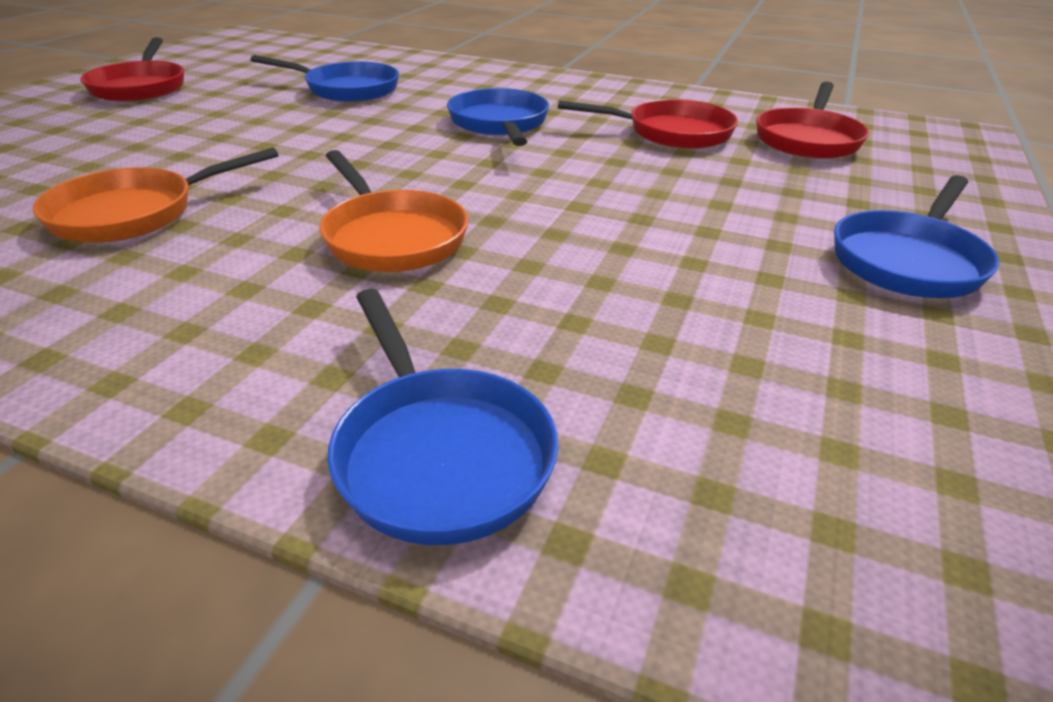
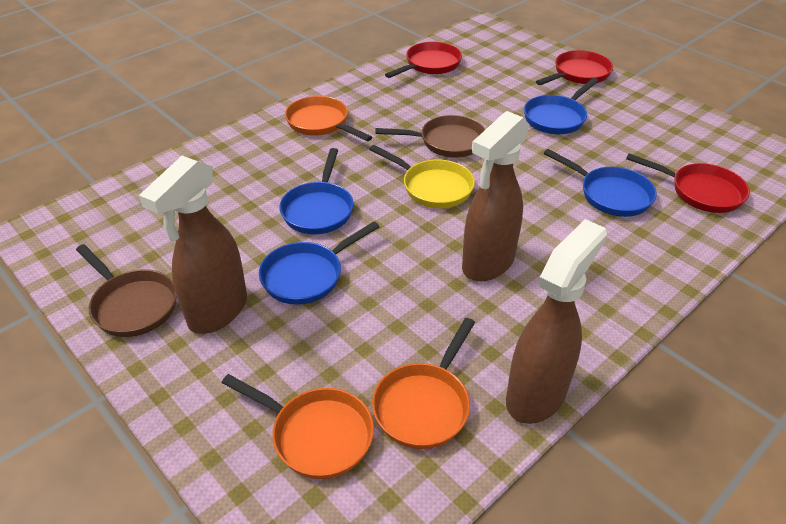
brown pan: 0 -> 2
brown spray bottle: 0 -> 3
orange pan: 2 -> 3
yellow pan: 0 -> 1

